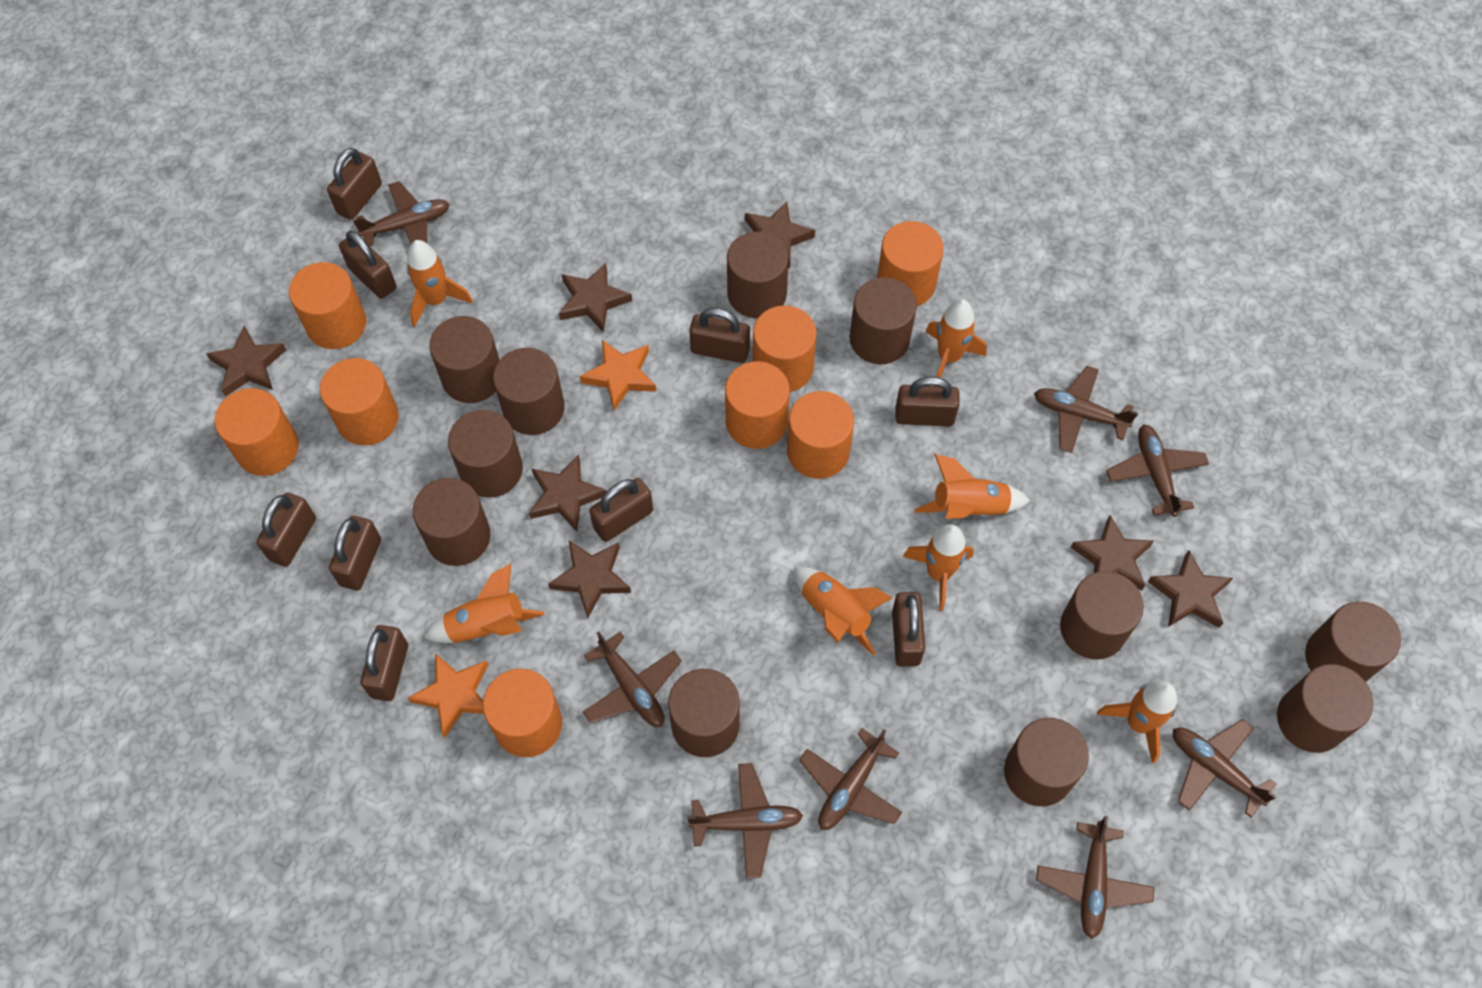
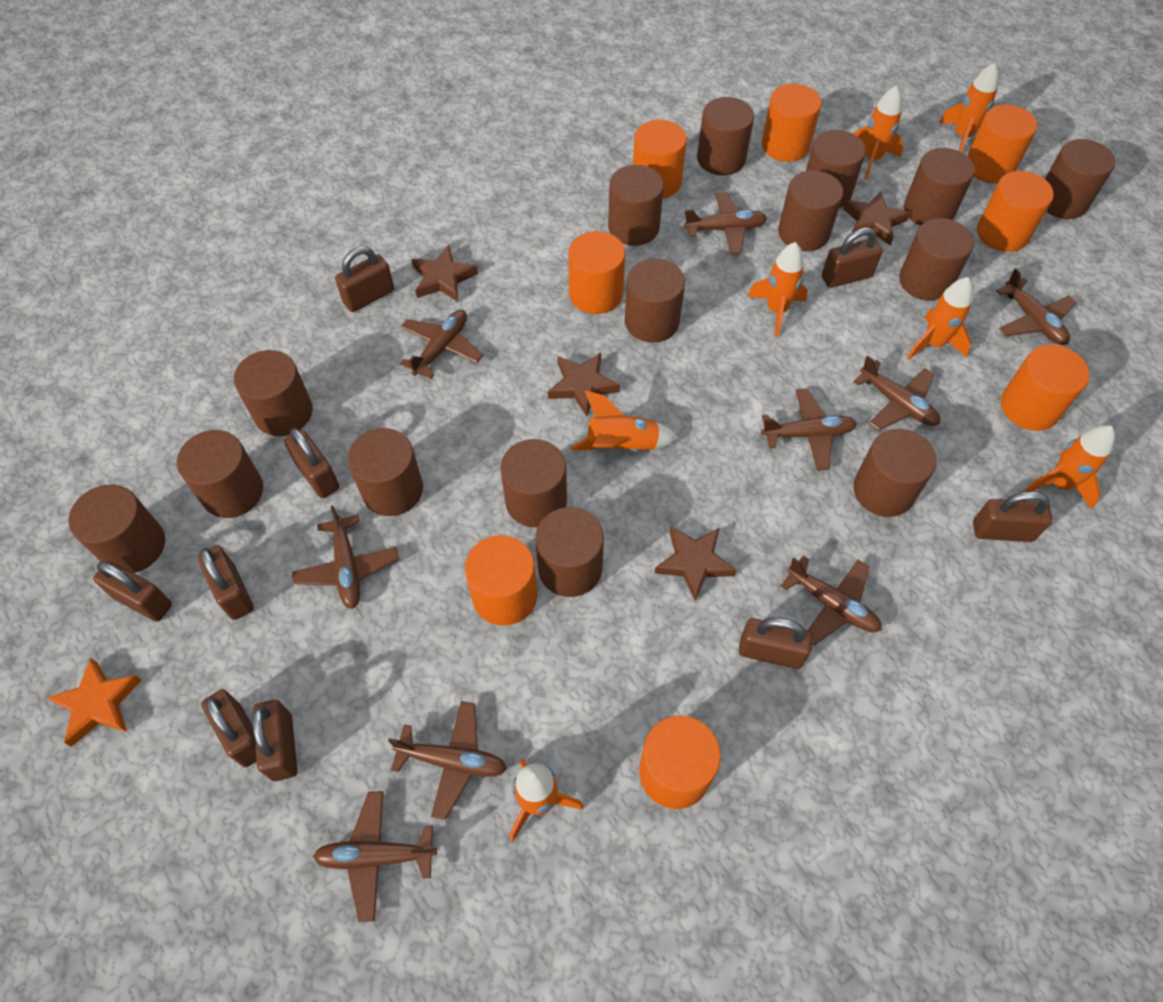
brown cylinder: 11 -> 15
brown plane: 8 -> 9
brown star: 7 -> 4
orange star: 2 -> 1

